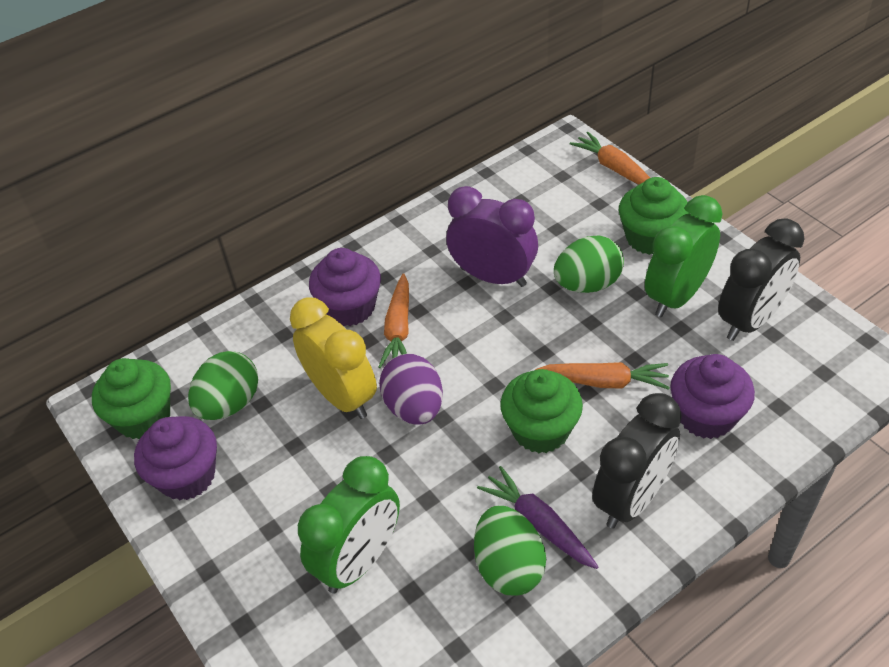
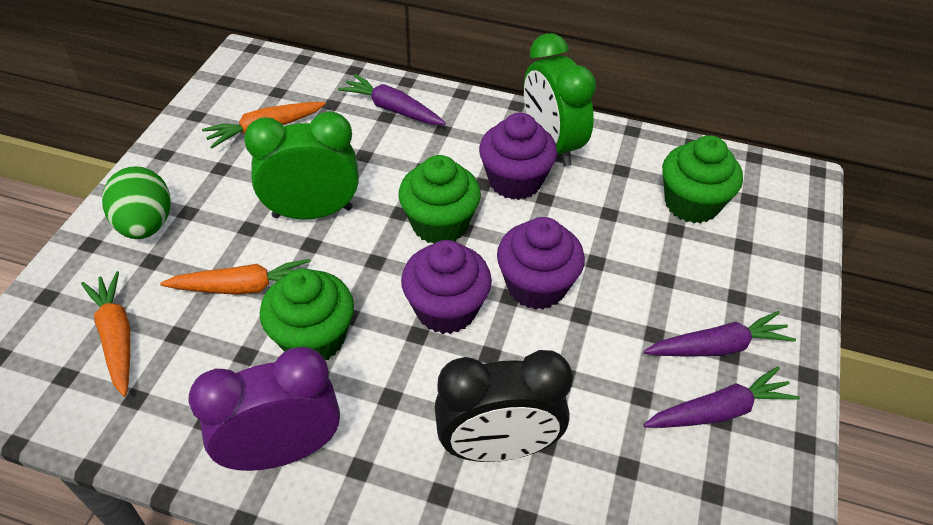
black clock: 2 -> 1
green egg: 3 -> 1
purple carrot: 1 -> 3
purple egg: 1 -> 0
yellow clock: 1 -> 0

